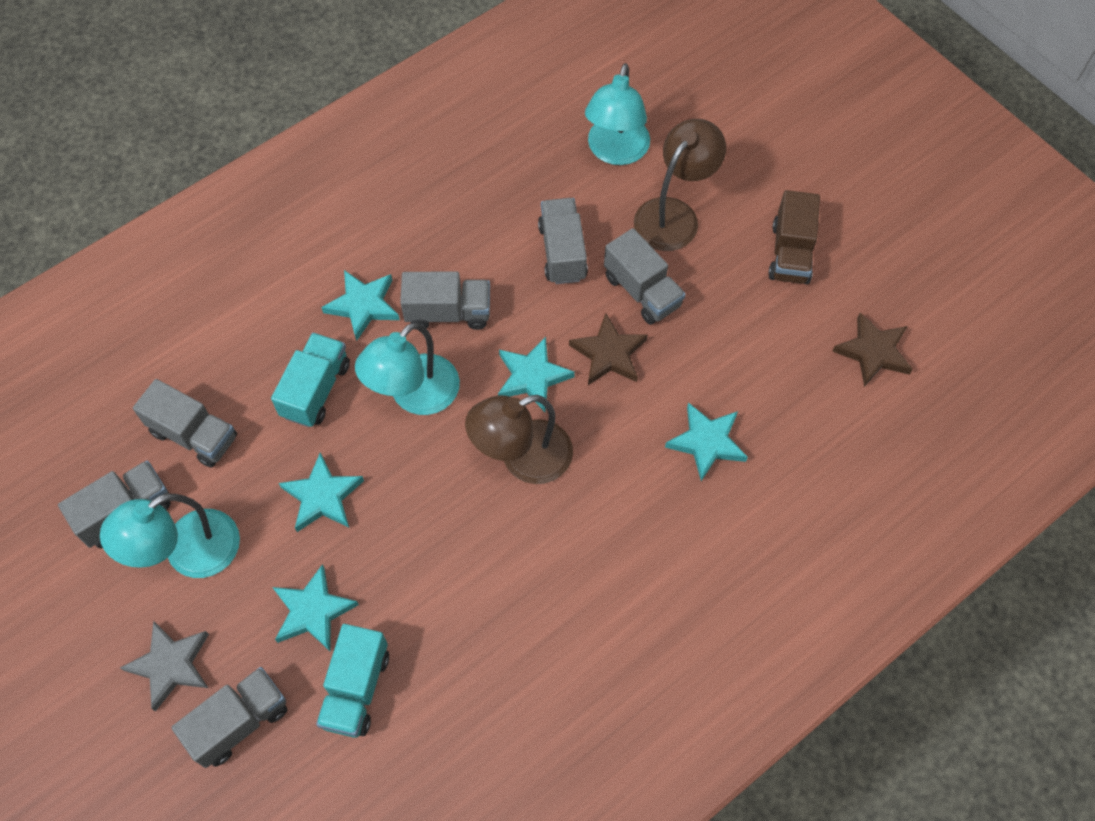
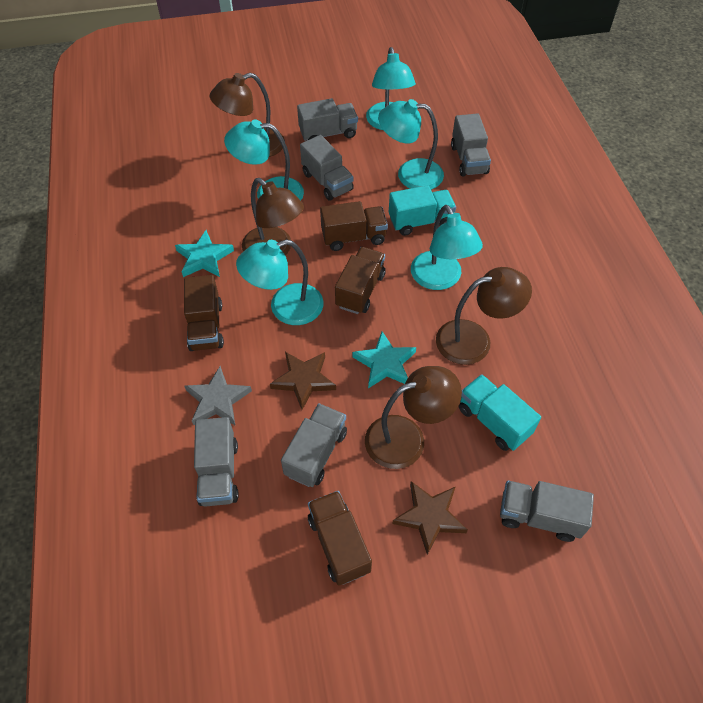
brown lamp: 2 -> 4
brown truck: 1 -> 4
turquoise lamp: 3 -> 5
turquoise star: 5 -> 2

